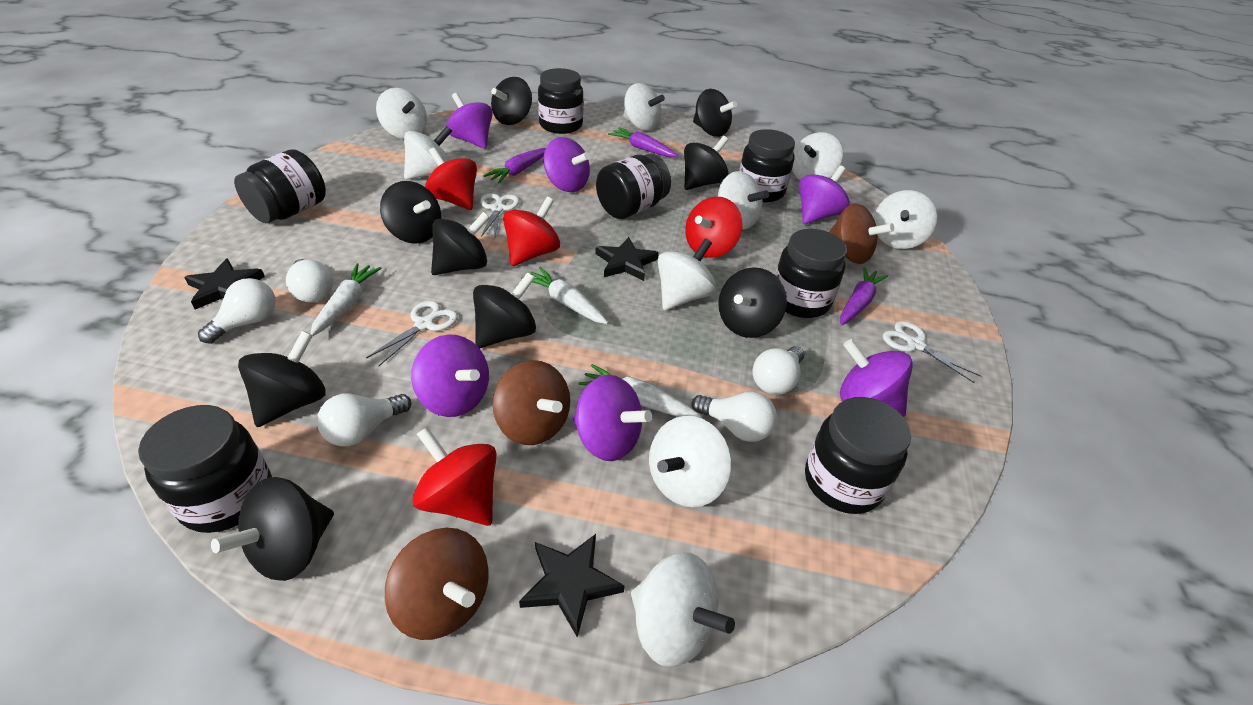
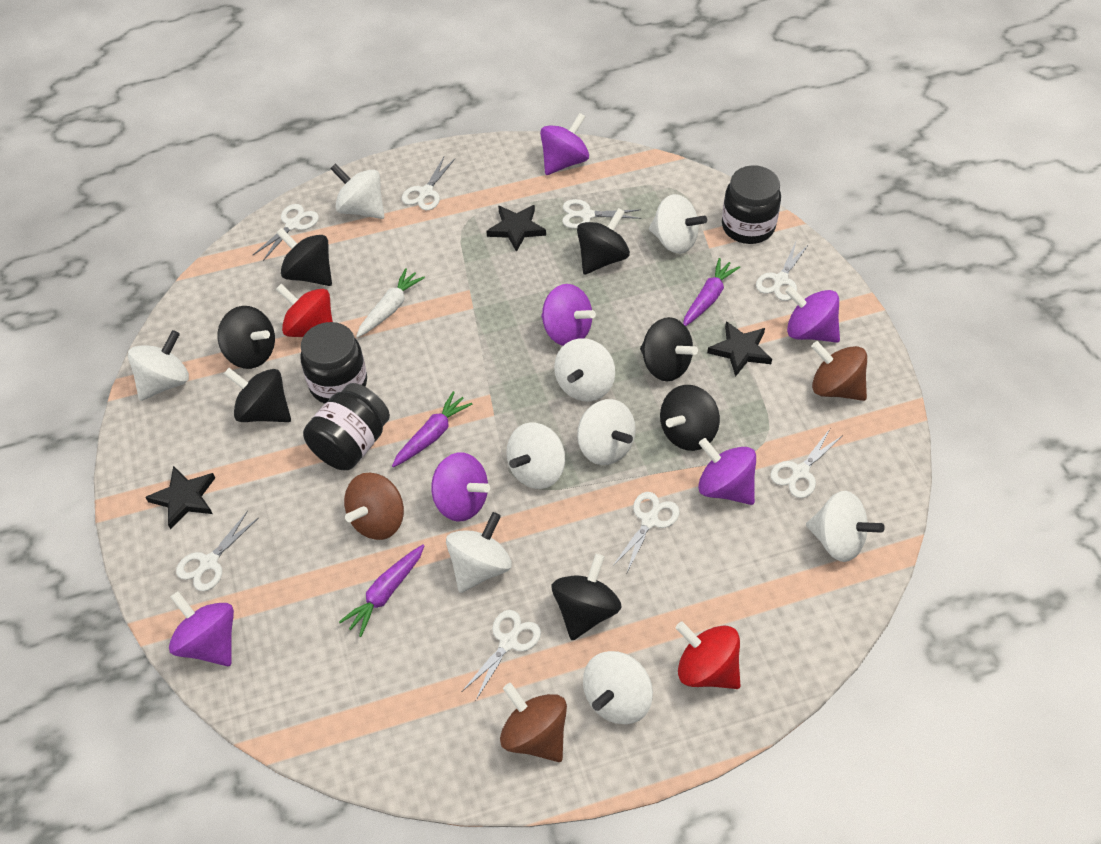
black jar: 7 -> 3
black spinning top: 9 -> 7
red spinning top: 4 -> 2
white carrot: 3 -> 1
white light bulb: 5 -> 0
white scissors: 3 -> 8

